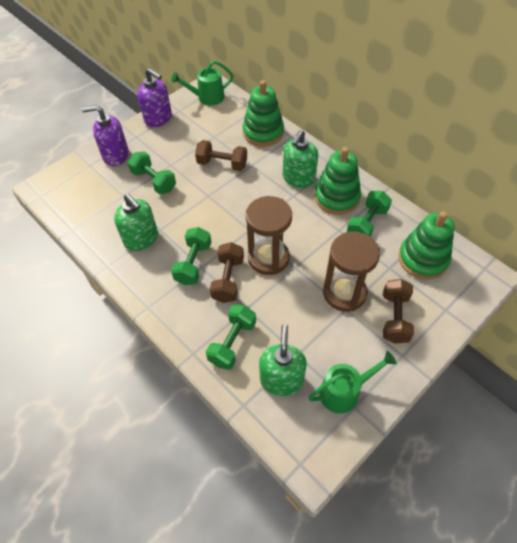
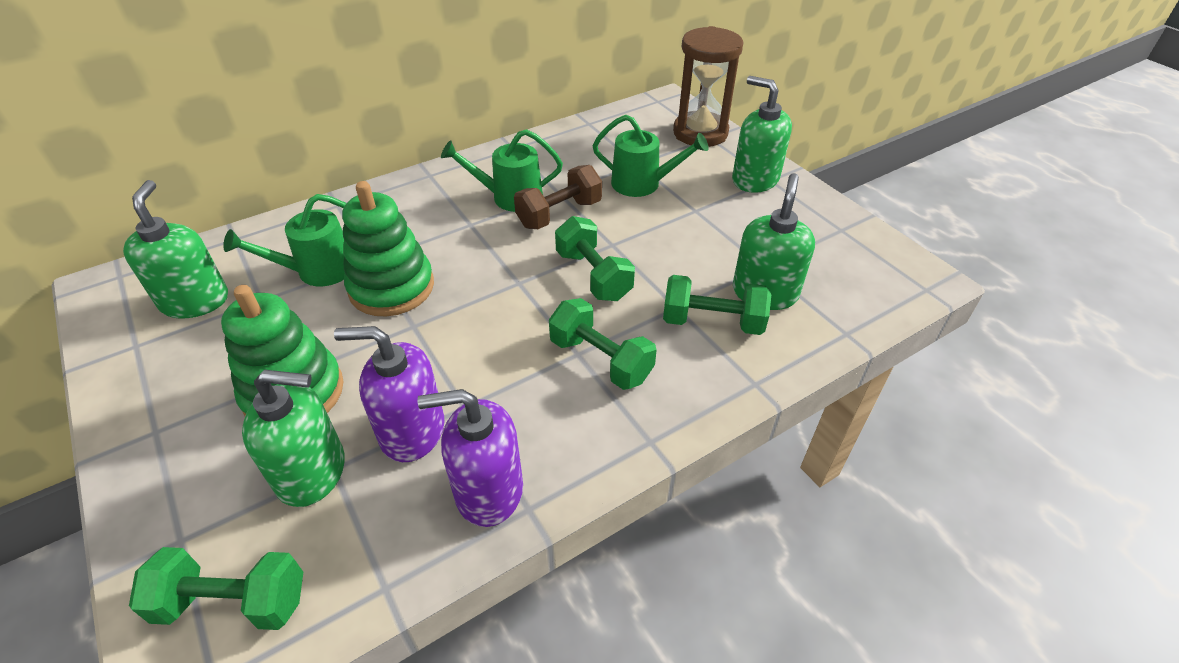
brown dumbbell: 3 -> 1
brown hourglass: 2 -> 1
green soap dispenser: 3 -> 4
green stacking toy: 3 -> 2
green watering can: 2 -> 3

